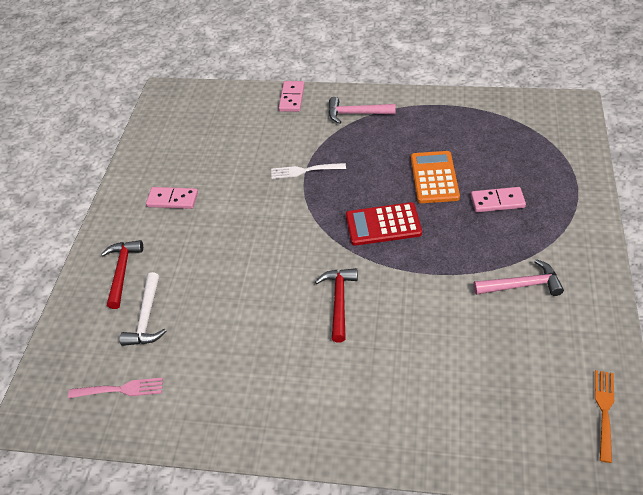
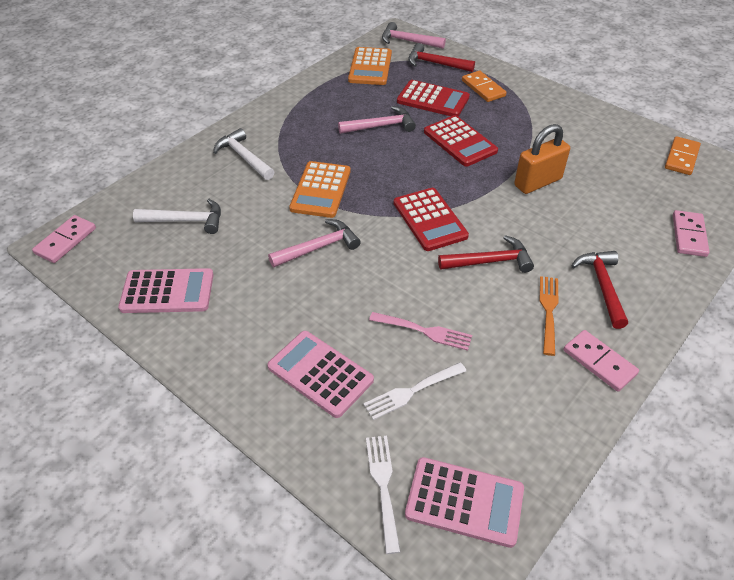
orange calculator: 1 -> 2
orange domino: 0 -> 2
orange padlock: 0 -> 1
pink calculator: 0 -> 3
pink hammer: 2 -> 3
red calculator: 1 -> 3
red hammer: 2 -> 3
white fork: 1 -> 2
white hammer: 1 -> 2

